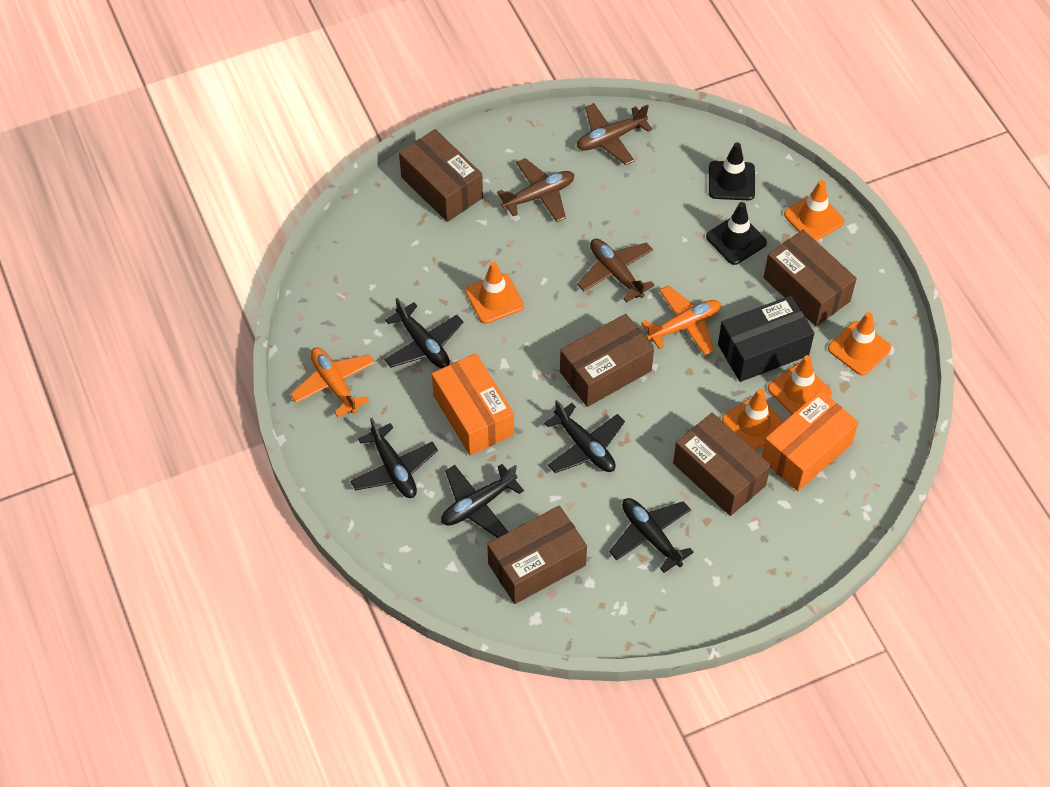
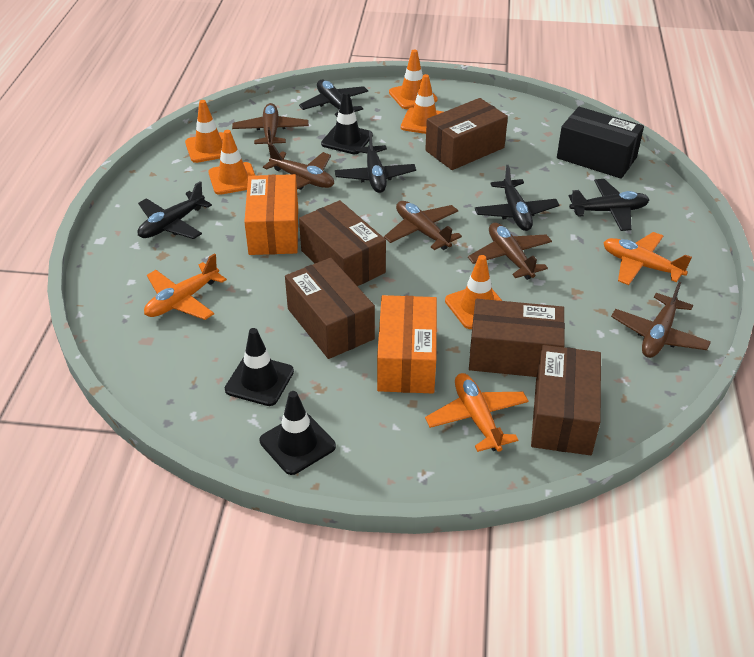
black traffic cone: 2 -> 3
brown plane: 3 -> 5
orange plane: 2 -> 3

